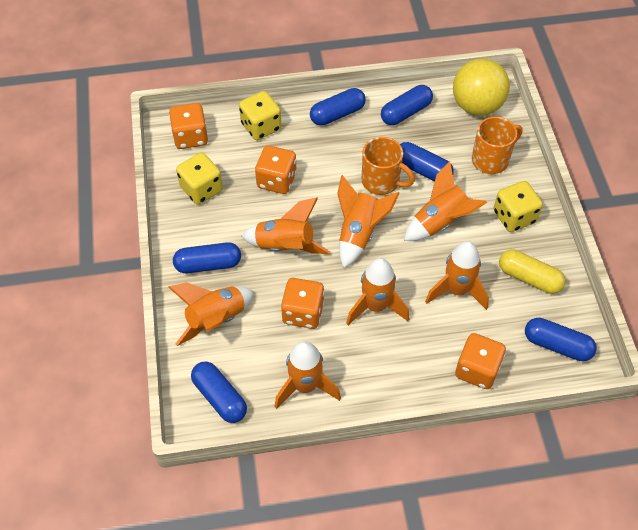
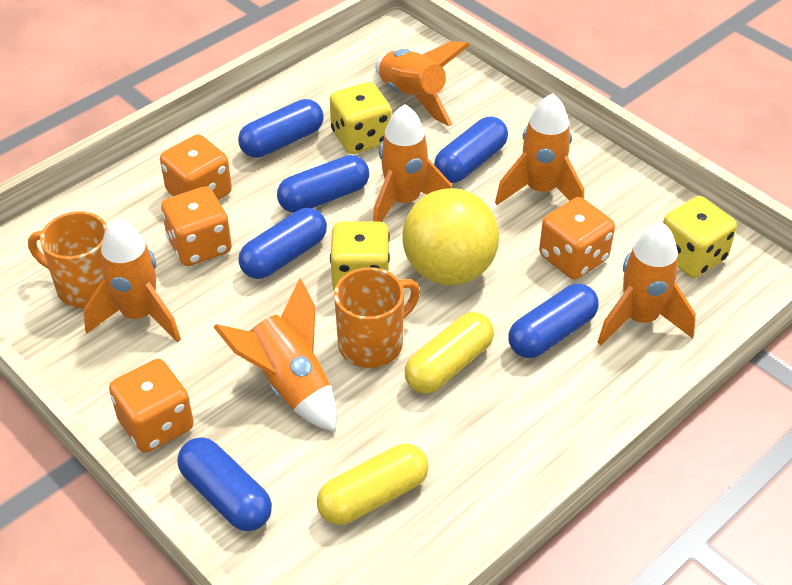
orange rocket: 7 -> 6
yellow capsule: 1 -> 2

